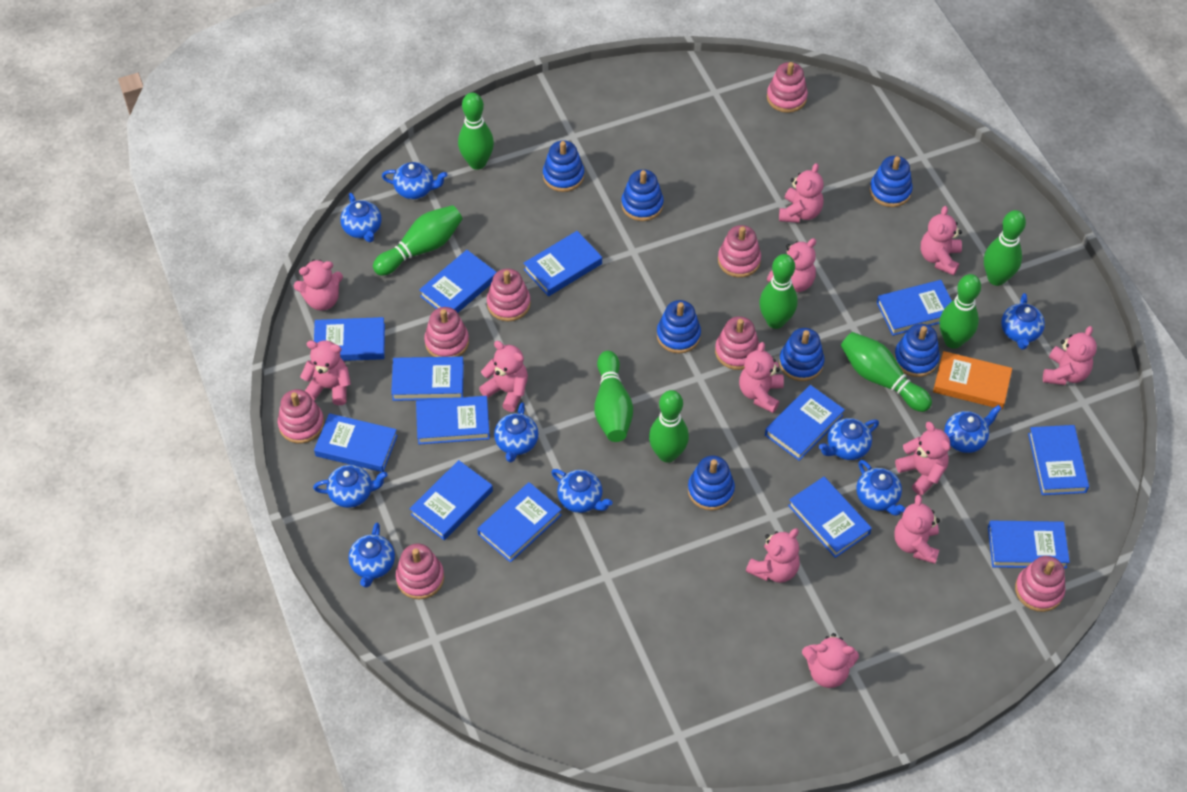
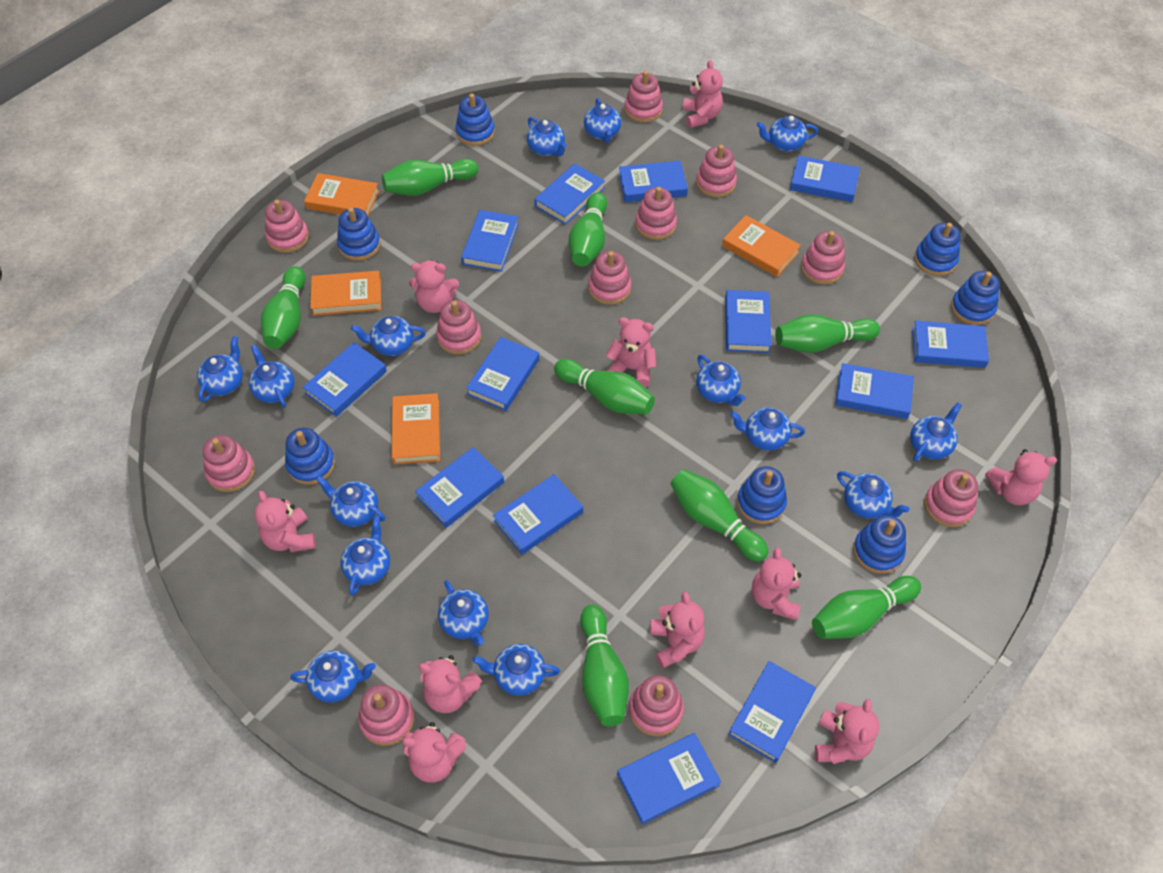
blue teapot: 10 -> 15
orange book: 1 -> 4
pink stacking toy: 8 -> 11
pink teddy bear: 12 -> 10

